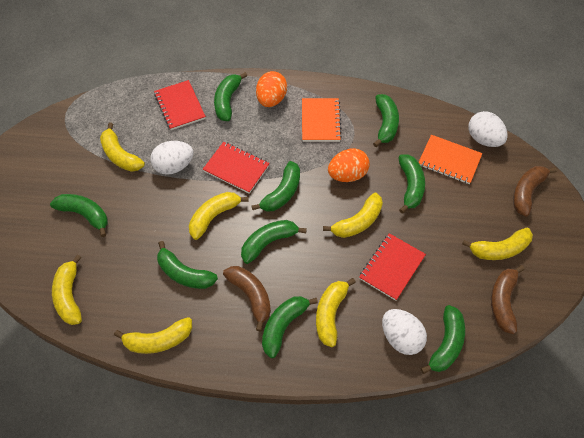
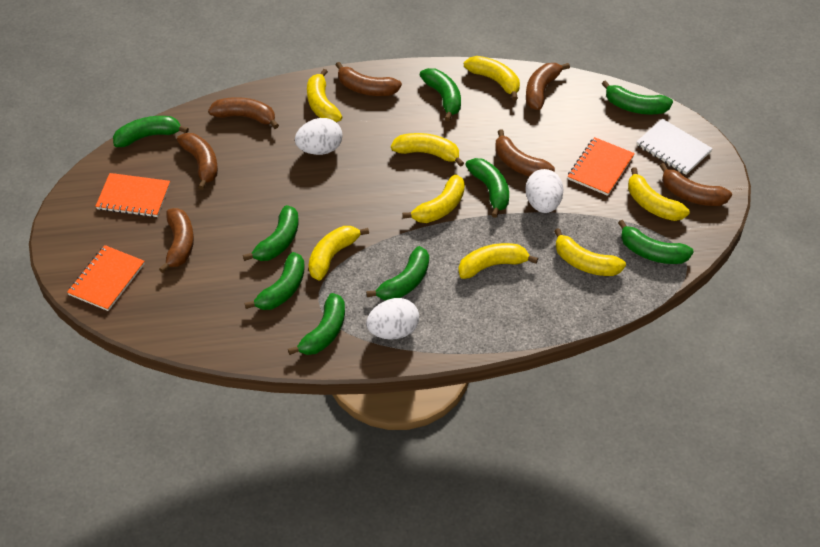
brown banana: 3 -> 7
orange egg: 2 -> 0
orange notebook: 2 -> 3
red notebook: 3 -> 0
white notebook: 0 -> 1
yellow banana: 7 -> 8

